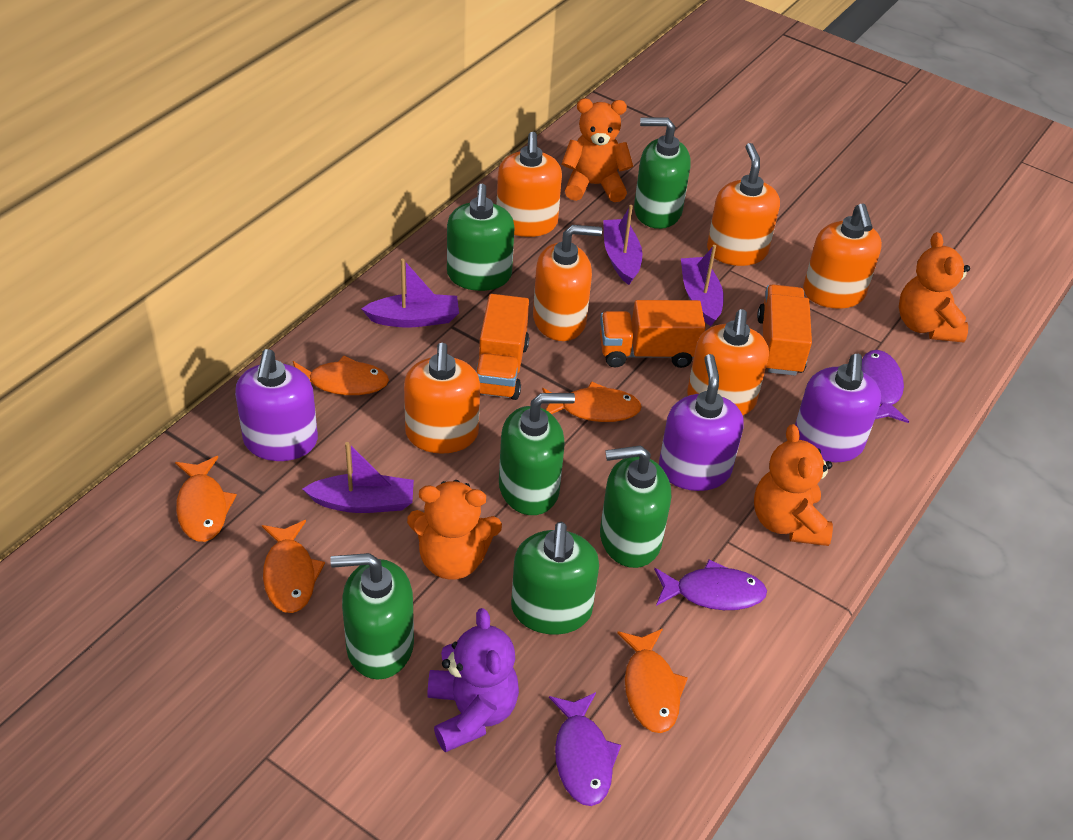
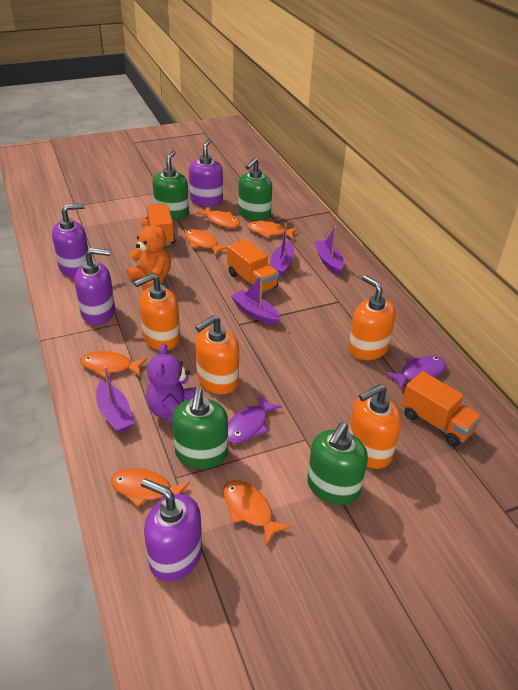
green soap dispenser: 6 -> 4
orange fish: 5 -> 6
orange soap dispenser: 6 -> 4
orange teddy bear: 4 -> 1
purple fish: 3 -> 2
purple soap dispenser: 3 -> 4

